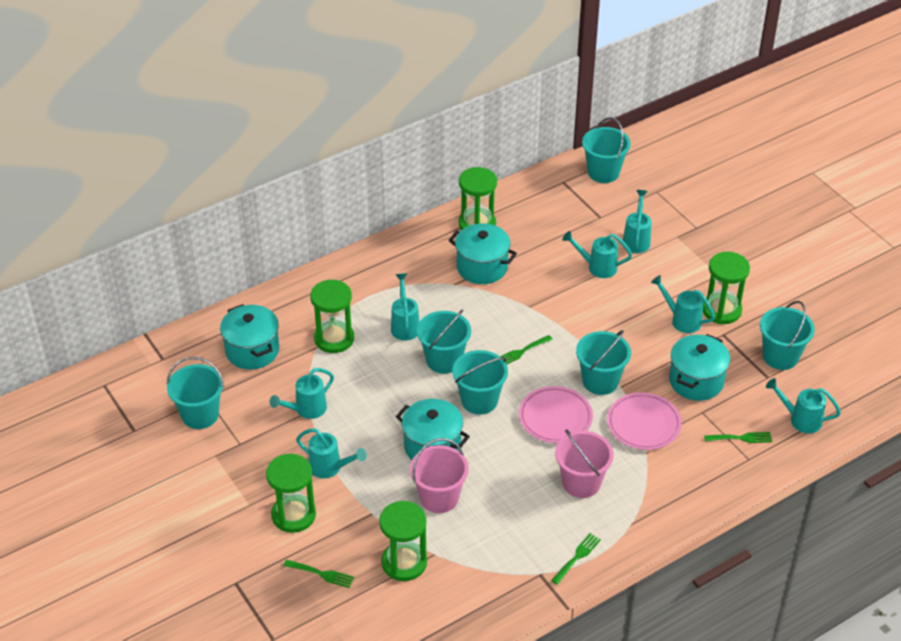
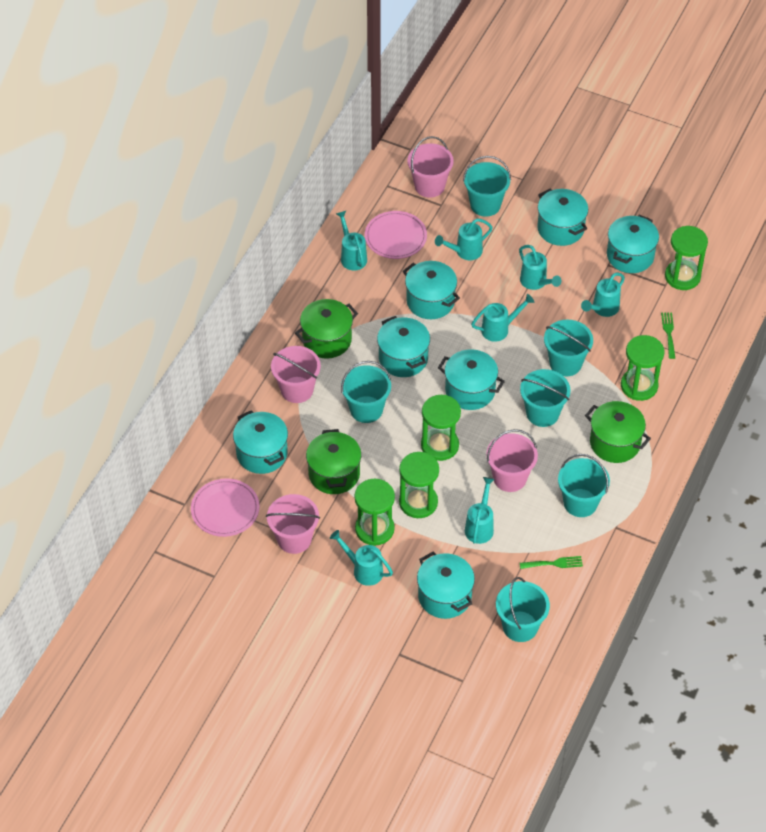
green fork: 4 -> 2
green pot: 0 -> 3
pink bucket: 2 -> 4
turquoise pot: 4 -> 7

